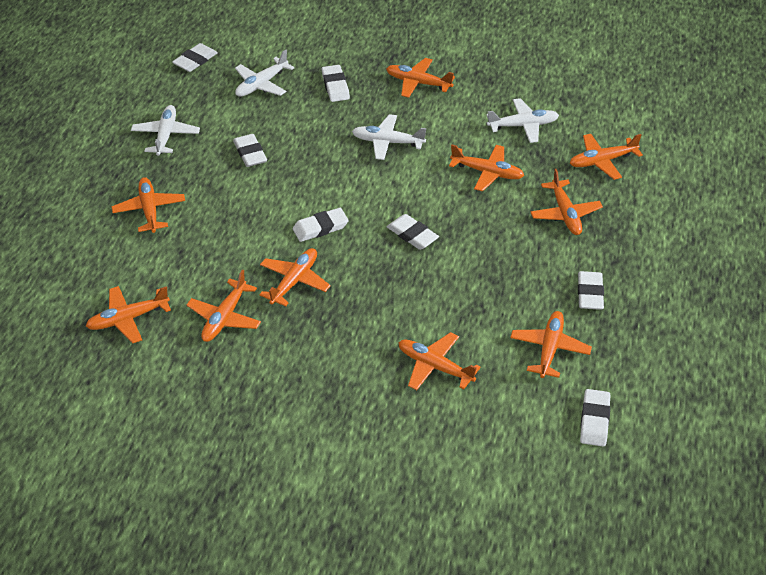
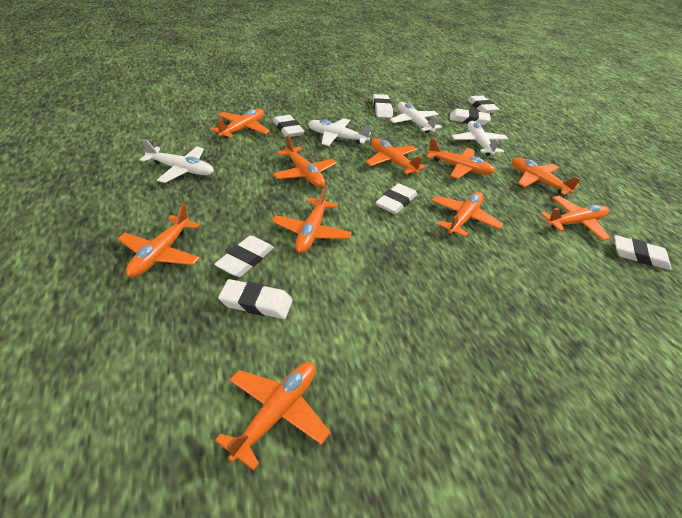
white eraser: 7 -> 8

